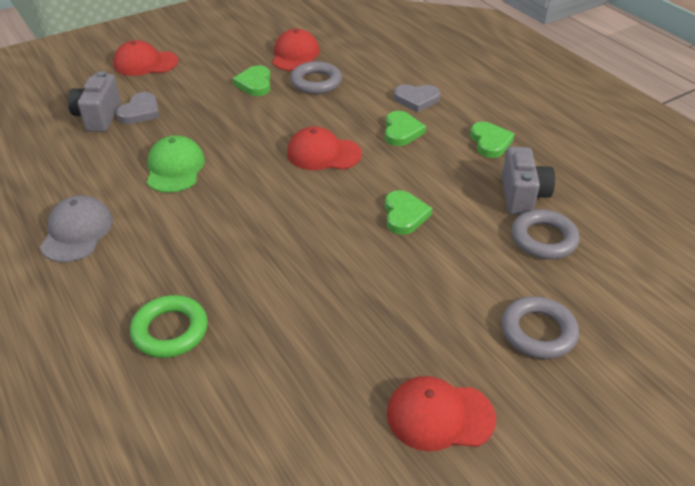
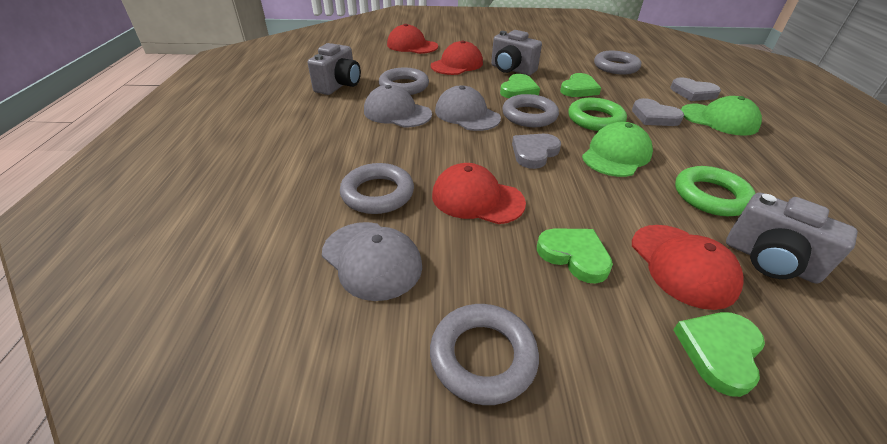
green cap: 1 -> 2
green ring: 1 -> 2
grey camera: 2 -> 3
grey cap: 1 -> 3
grey heart: 2 -> 3
grey ring: 3 -> 5

